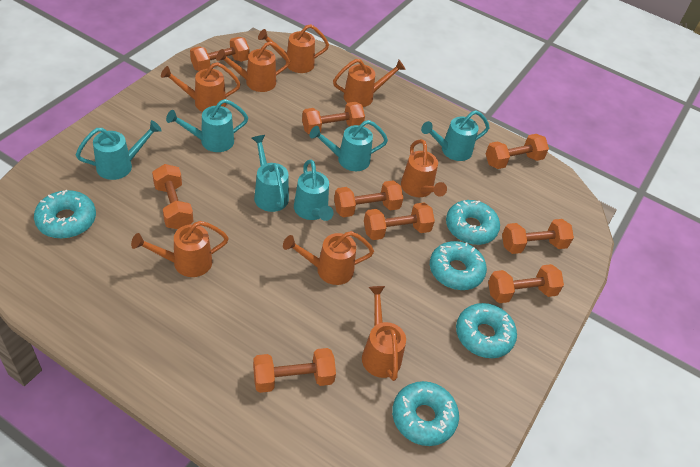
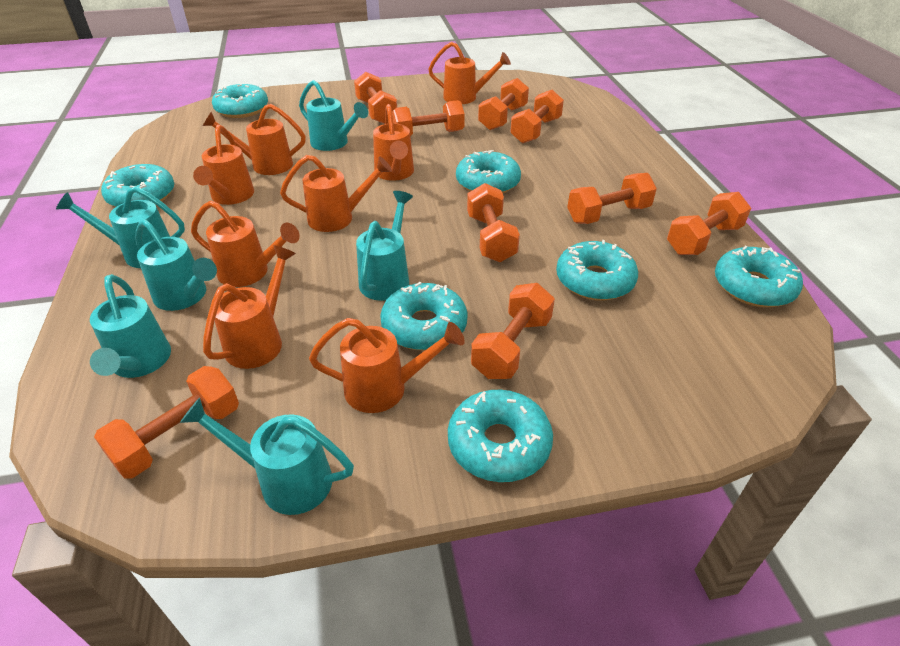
turquoise donut: 5 -> 7

